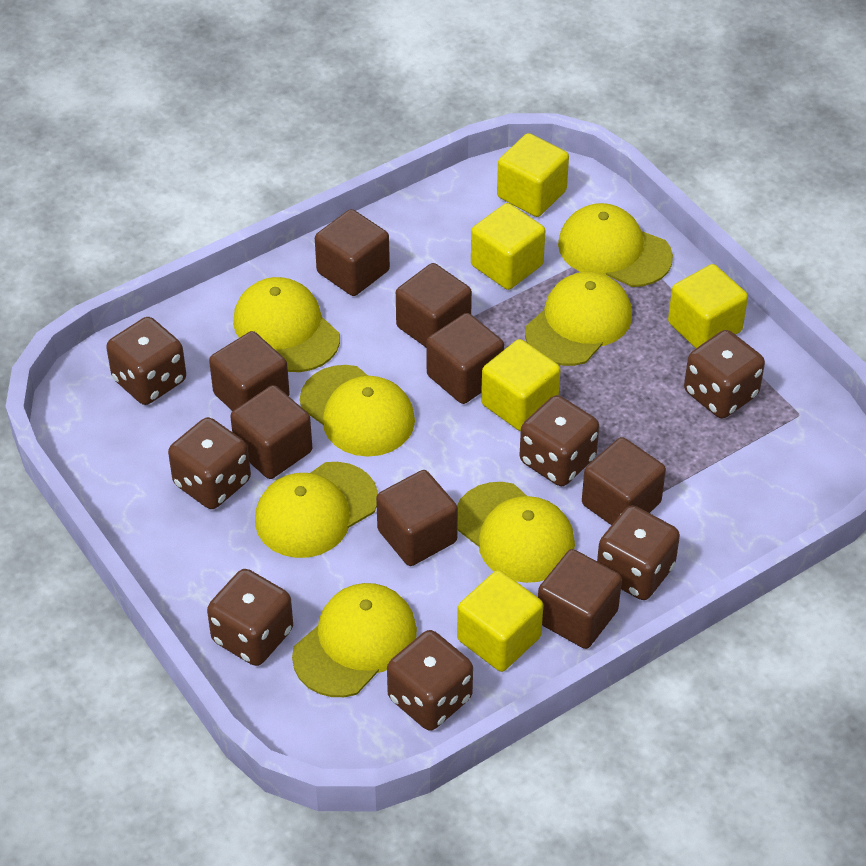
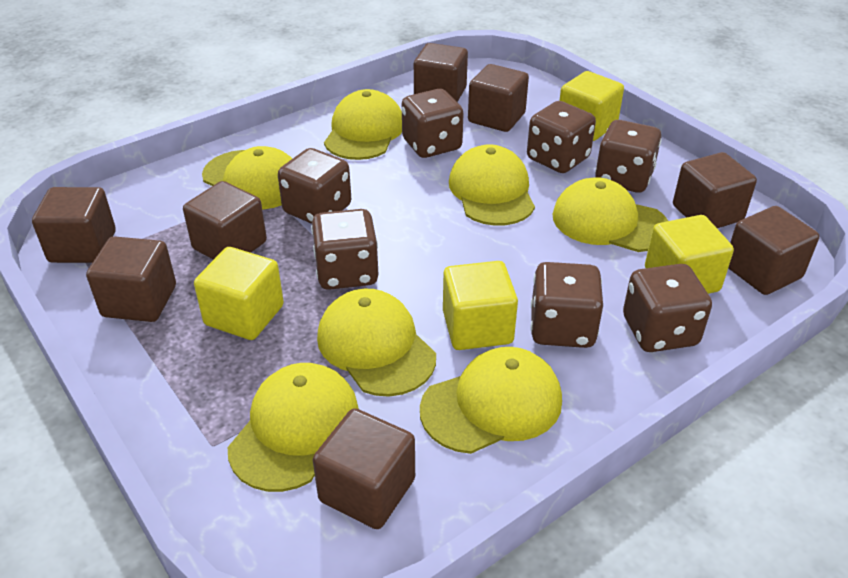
yellow cube: 5 -> 4

